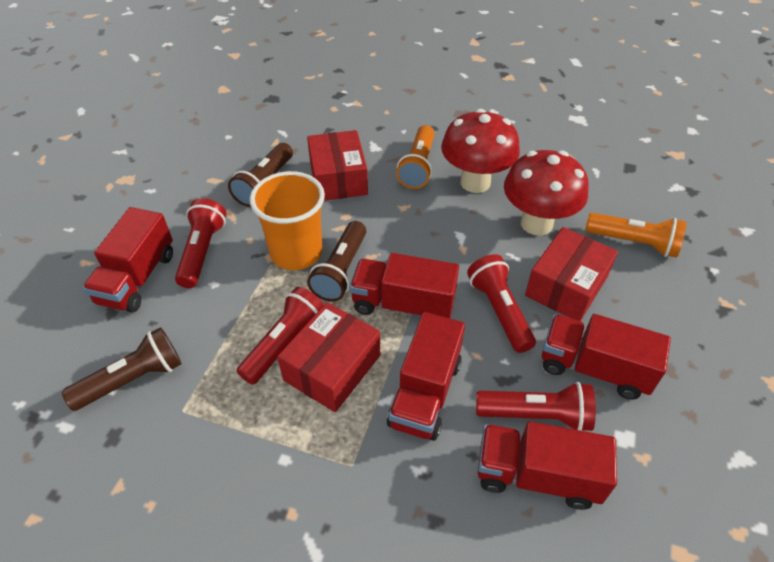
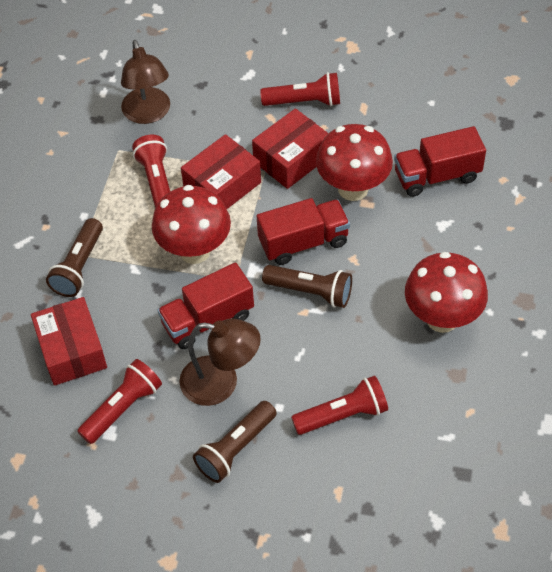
brown lamp: 0 -> 2
orange cup: 1 -> 0
orange flashlight: 2 -> 0
red mushroom: 2 -> 3
red truck: 5 -> 3

